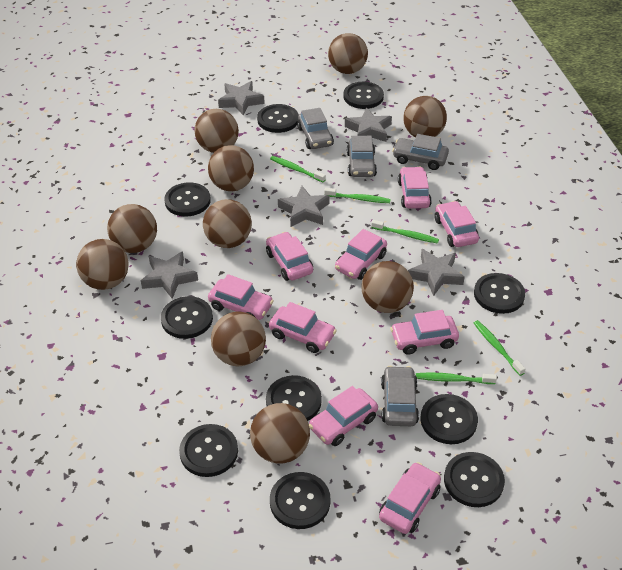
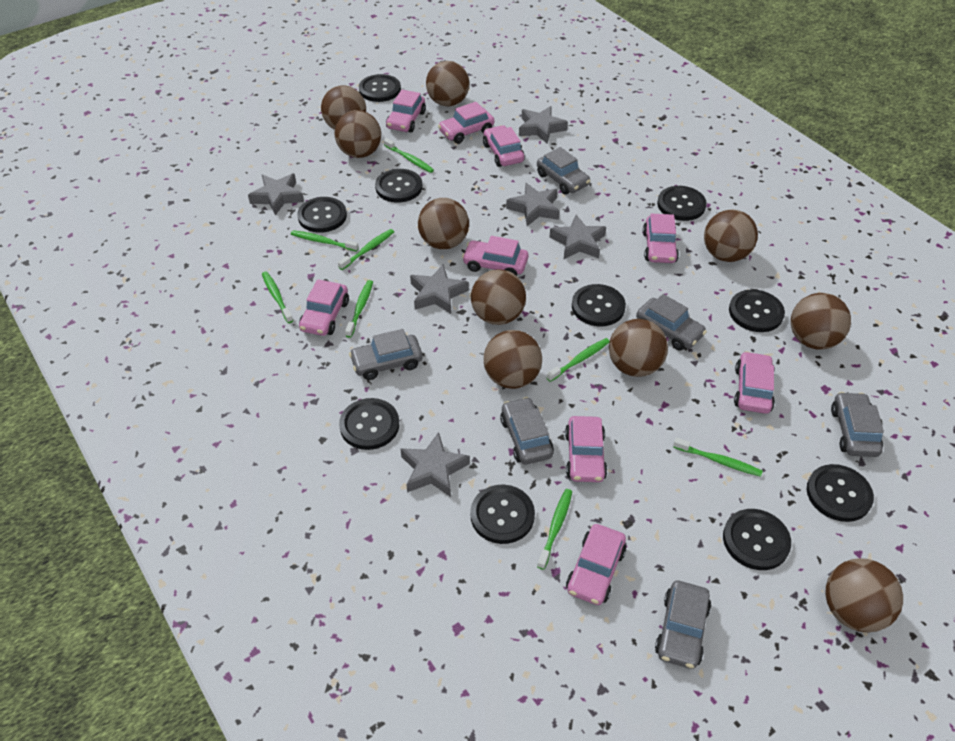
green toothbrush: 5 -> 8
grey car: 4 -> 6
grey star: 5 -> 6

